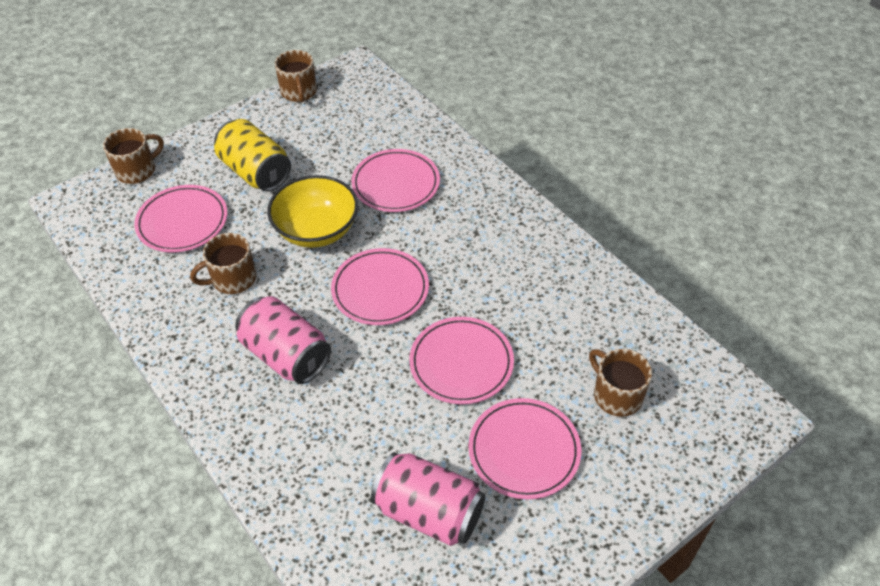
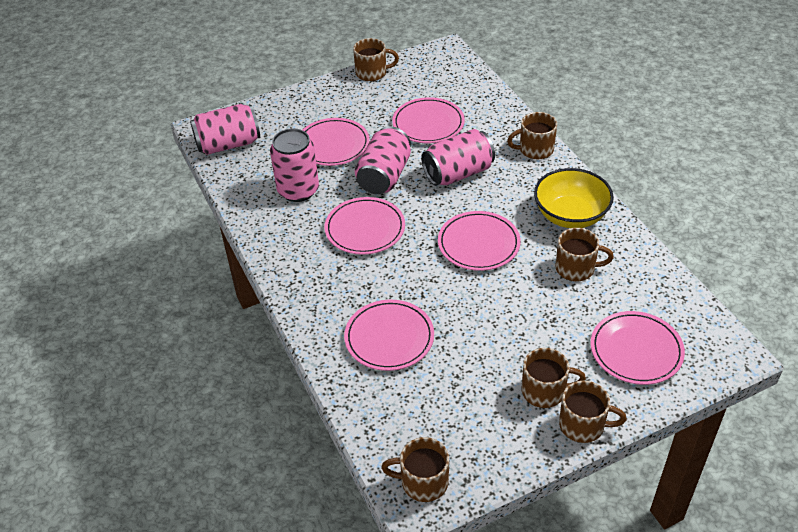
brown mug: 4 -> 6
pink can: 2 -> 4
pink plate: 5 -> 6
yellow can: 1 -> 0

